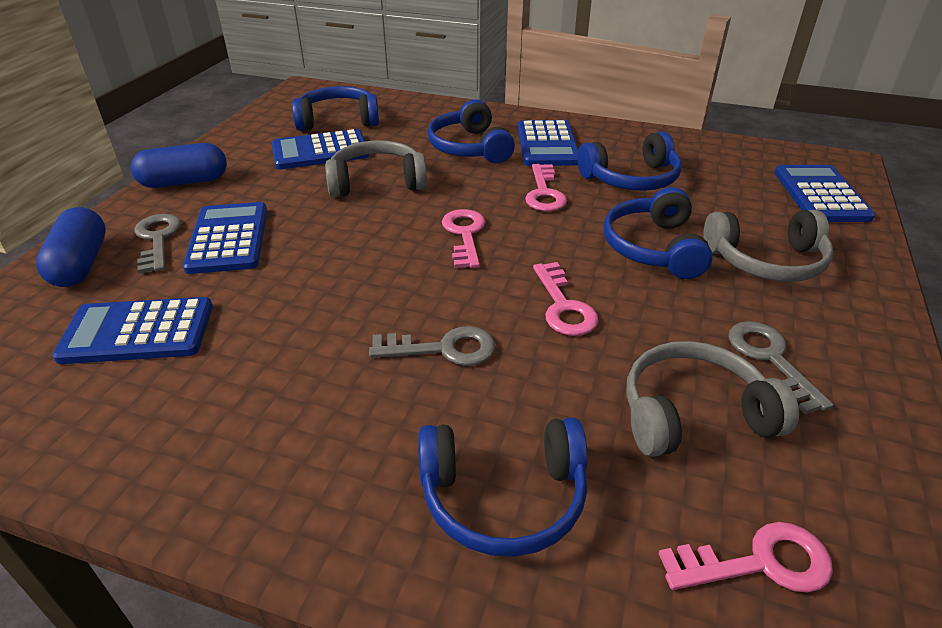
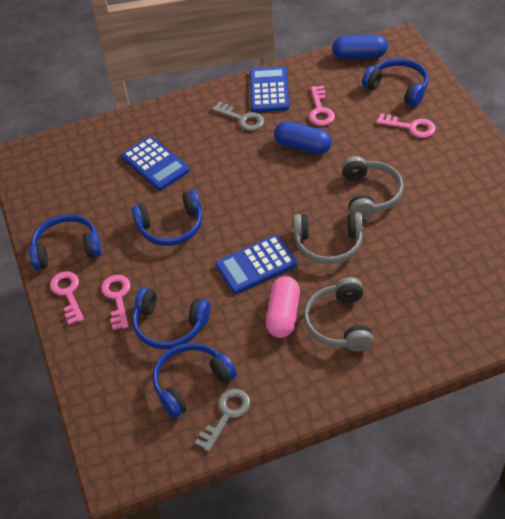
blue calculator: 5 -> 3
grey key: 3 -> 2
pink capsule: 0 -> 1

